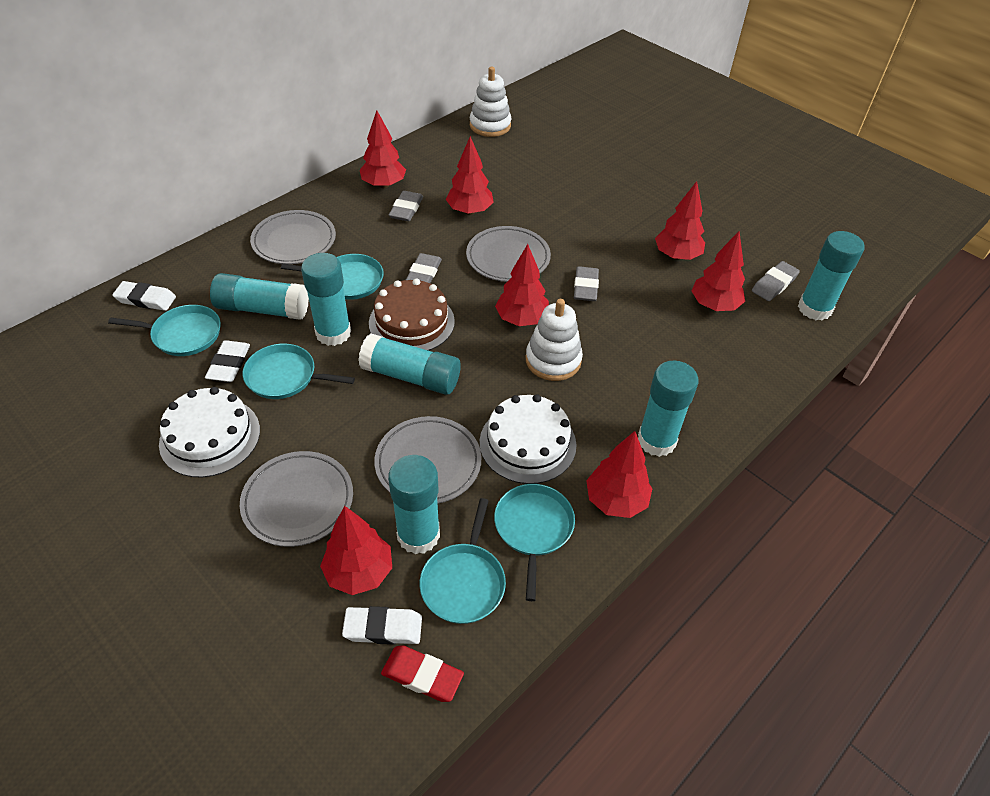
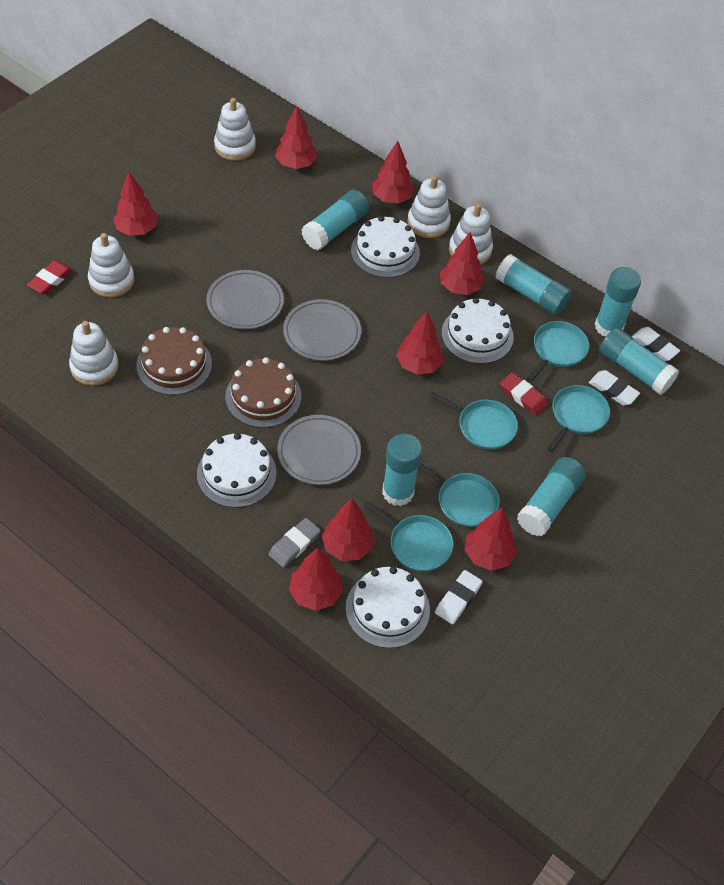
brown cake: 1 -> 2
grey eraser: 4 -> 1
grey plate: 4 -> 3
red eraser: 1 -> 2
red tree: 7 -> 8
white cake: 2 -> 4
white stacking toy: 2 -> 5

